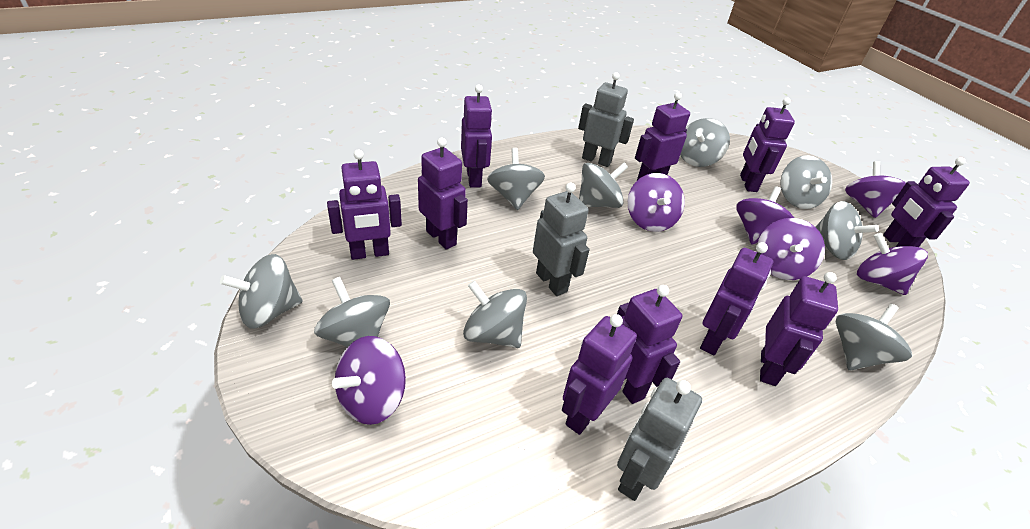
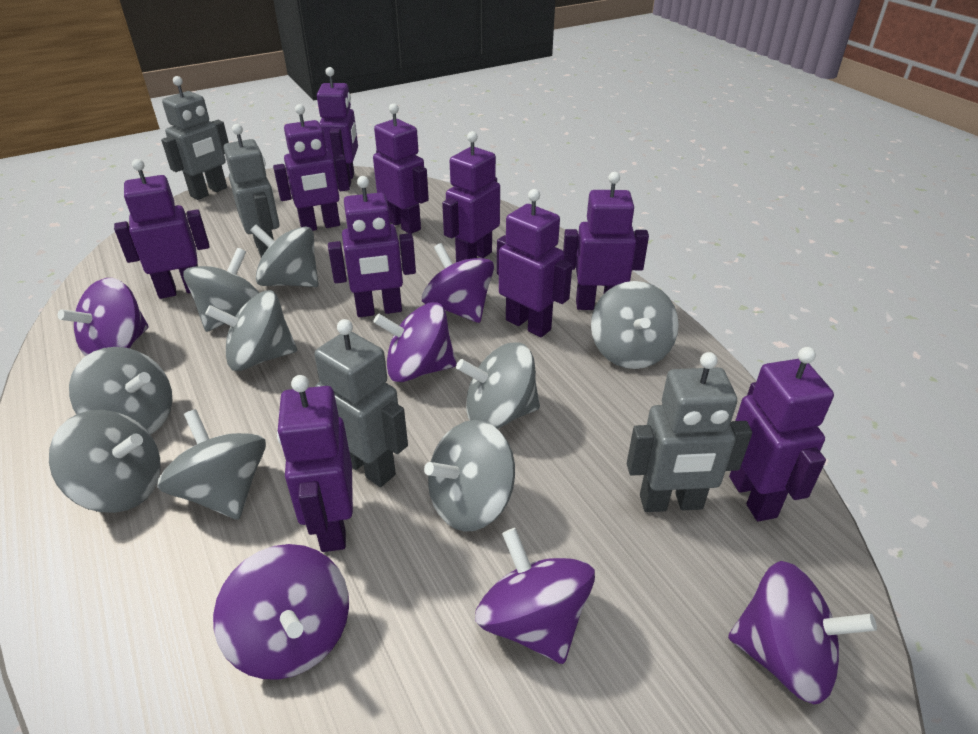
grey robot: 3 -> 4

